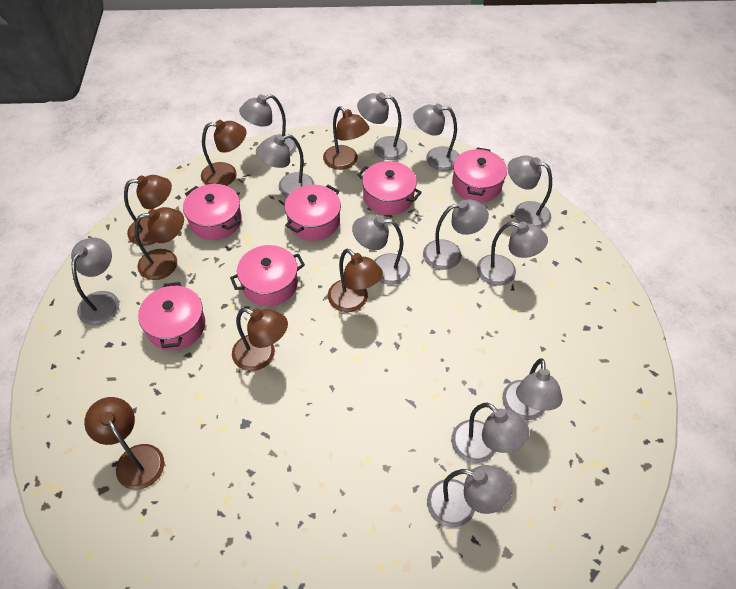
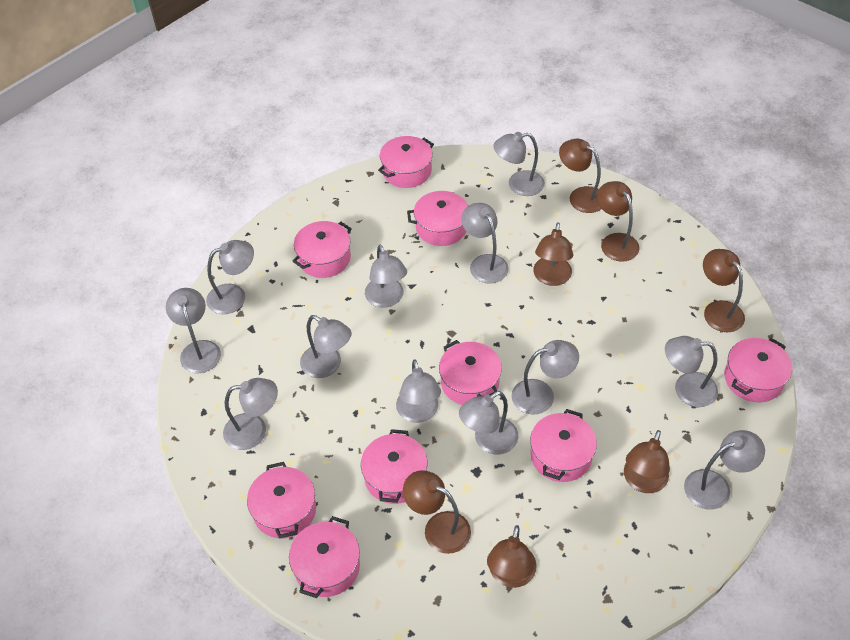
pink pot: 6 -> 9

